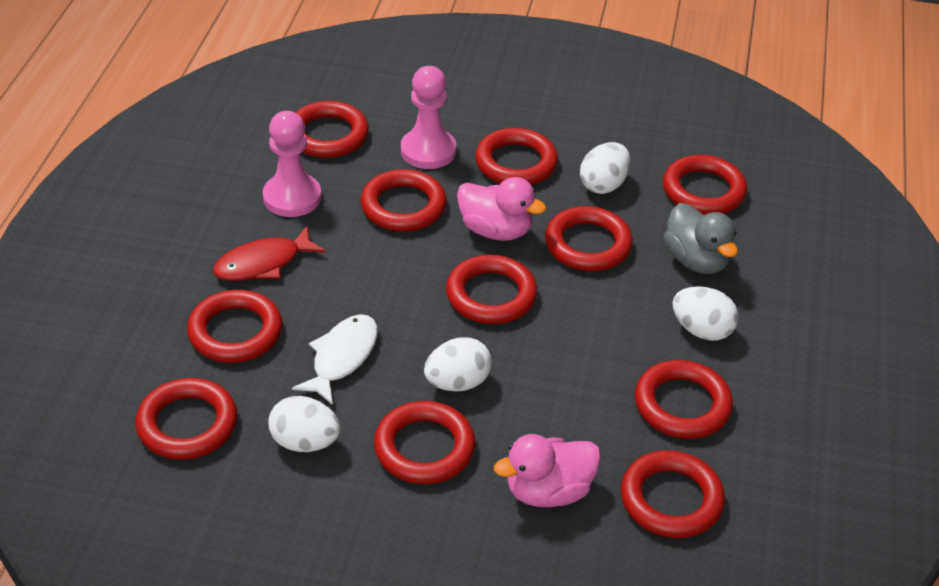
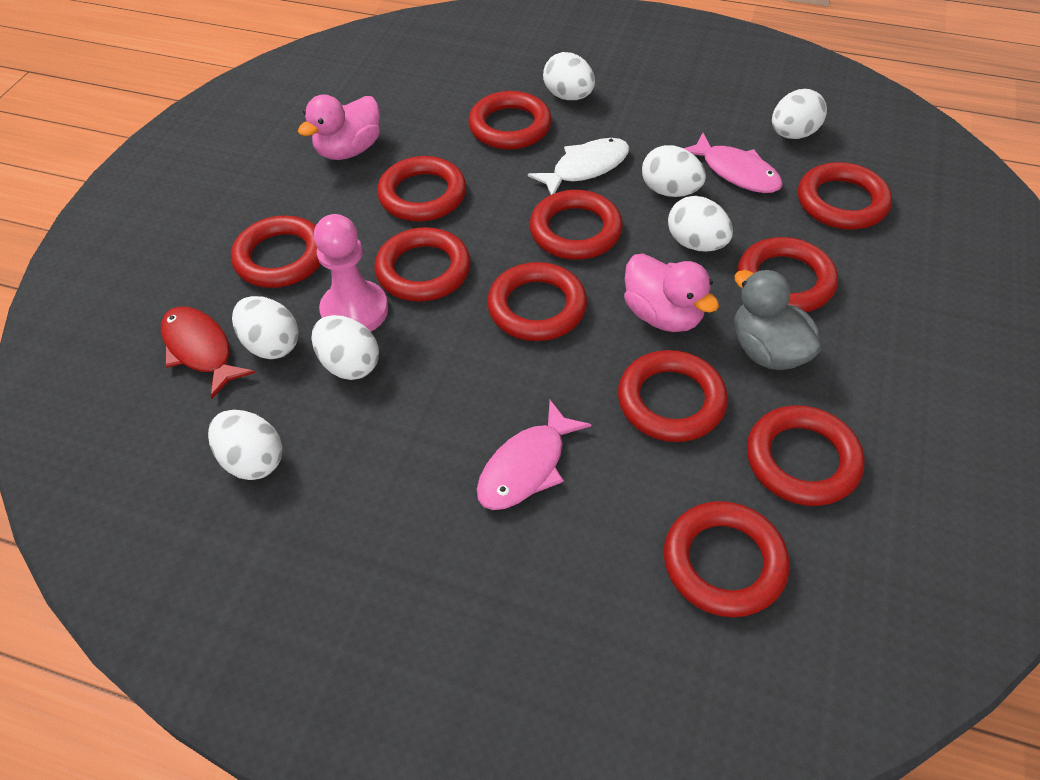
pink fish: 0 -> 2
pink pawn: 2 -> 1
white egg: 4 -> 7

